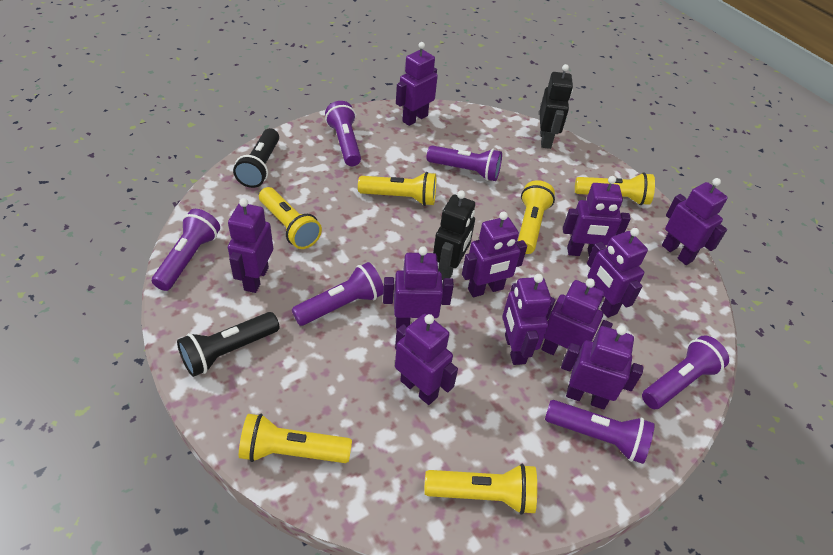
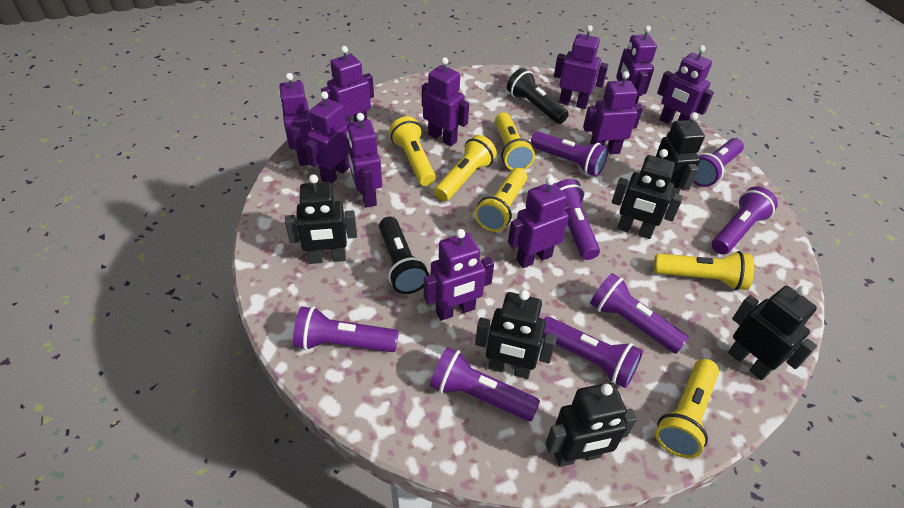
black robot: 2 -> 6
purple flashlight: 6 -> 8

